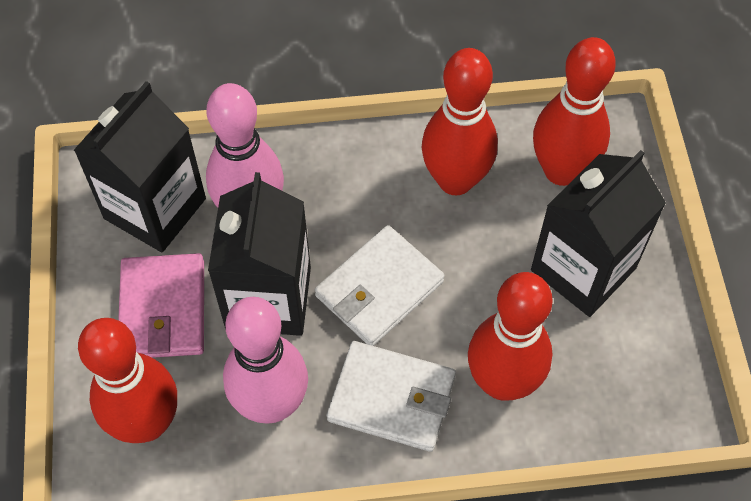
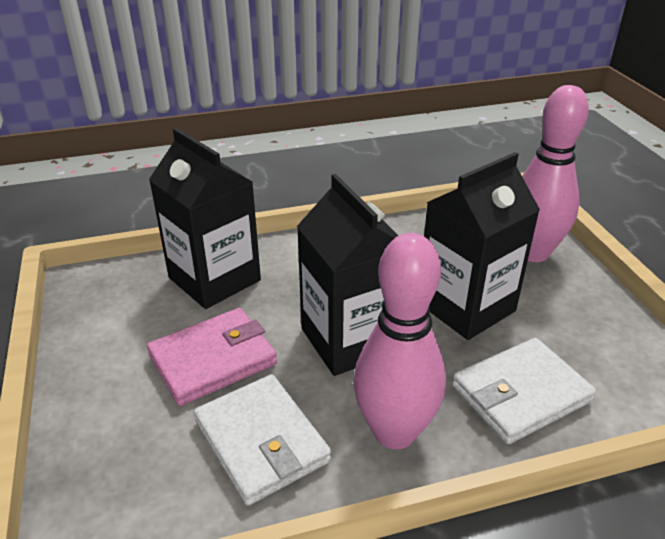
red bowling pin: 4 -> 0

